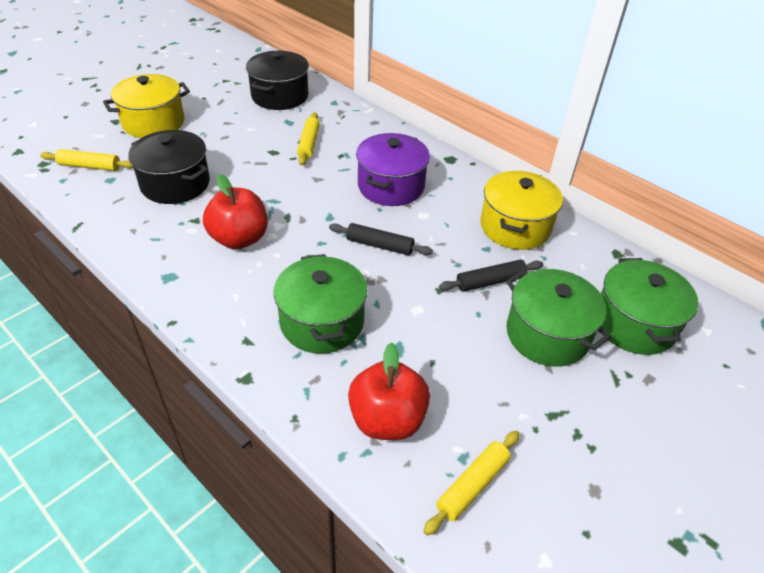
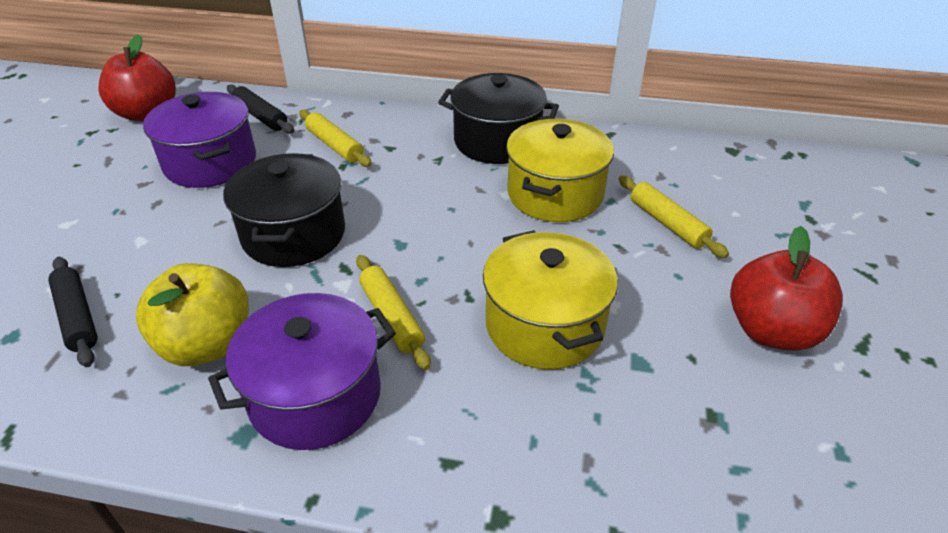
green pot: 3 -> 0
purple pot: 1 -> 2
yellow apple: 0 -> 1

